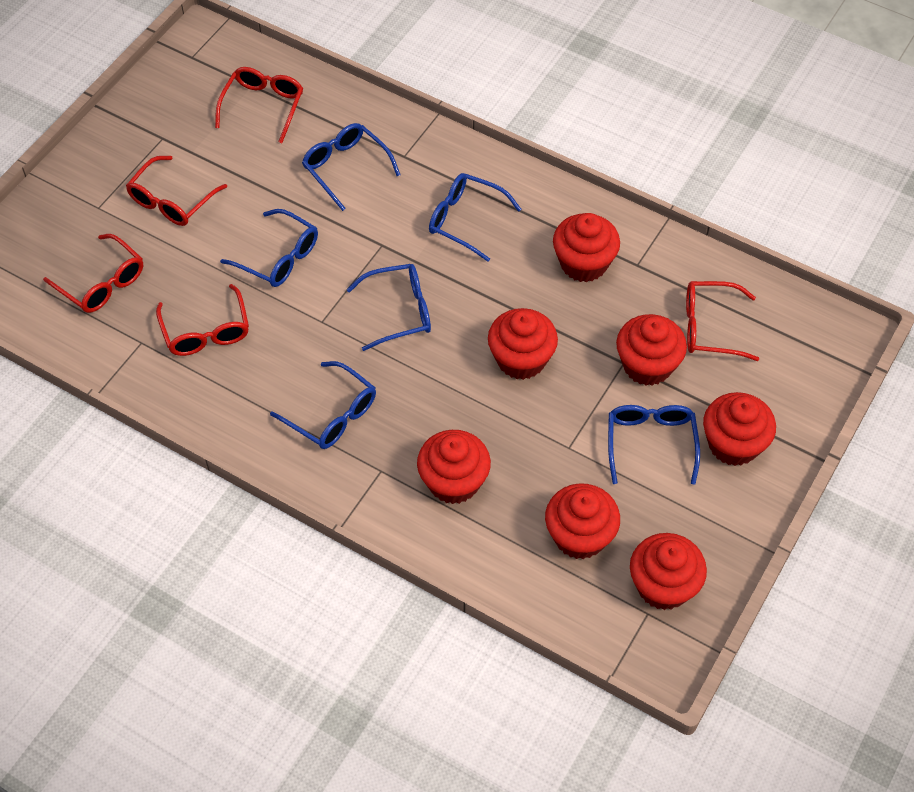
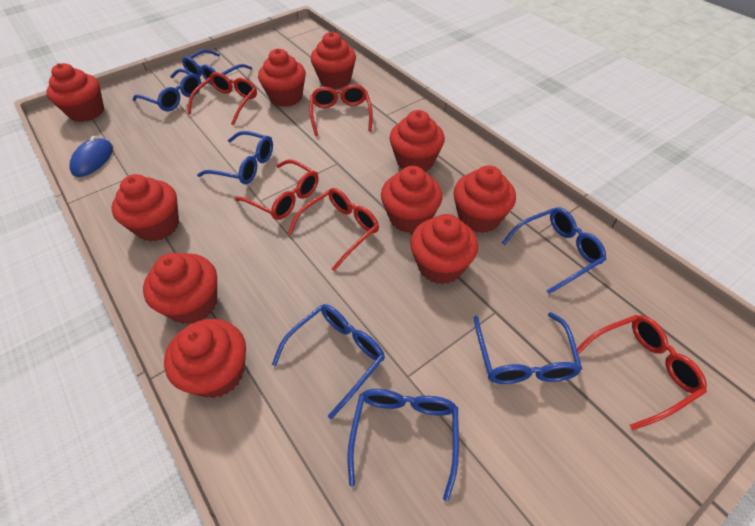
blue glasses: 6 -> 7
blue mouse: 0 -> 1
red cupcake: 7 -> 10

